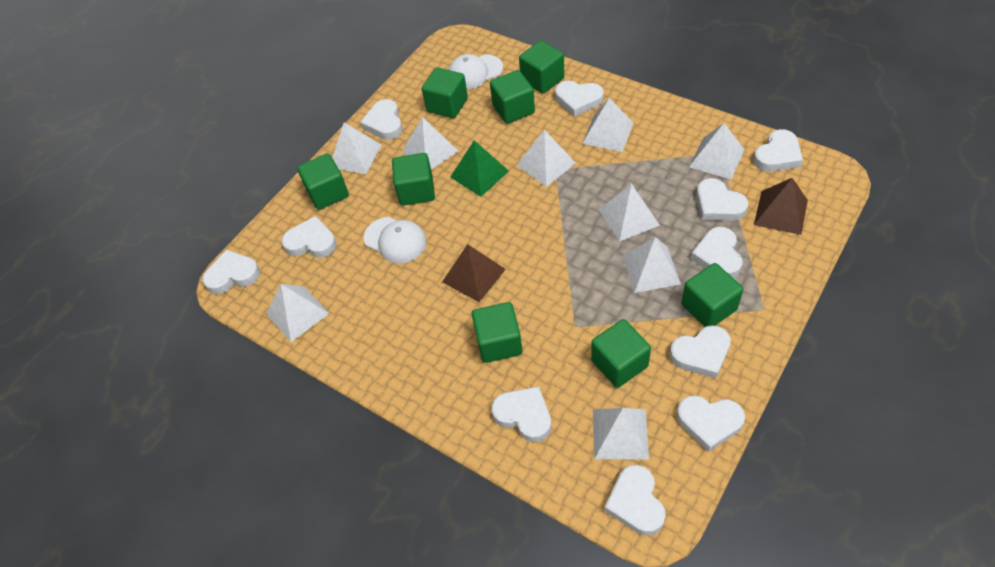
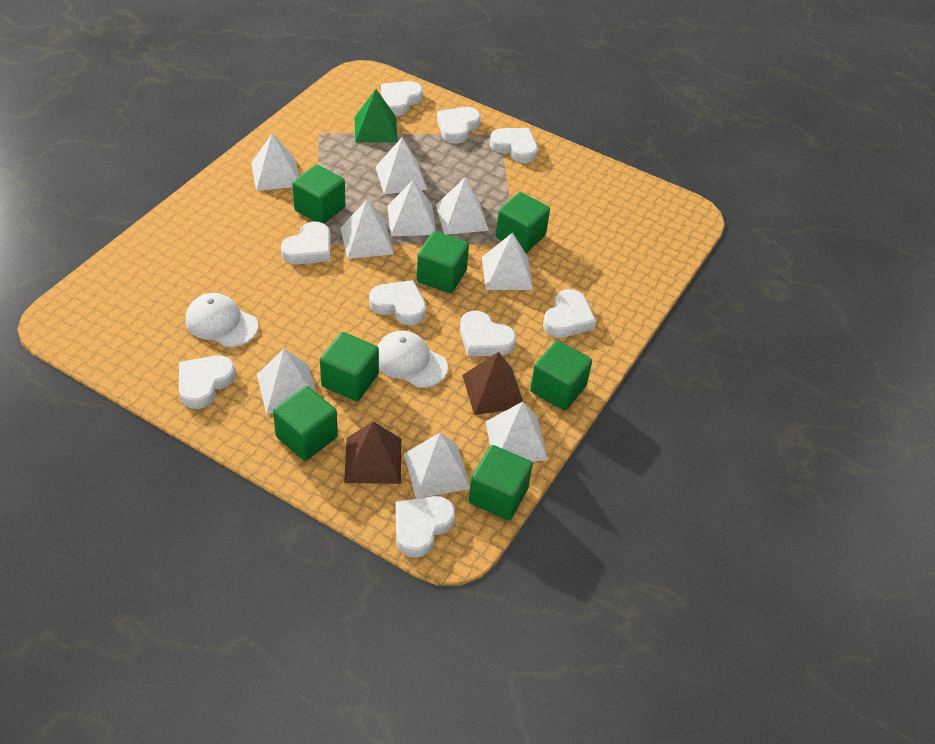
green cube: 8 -> 7
white heart: 11 -> 9

